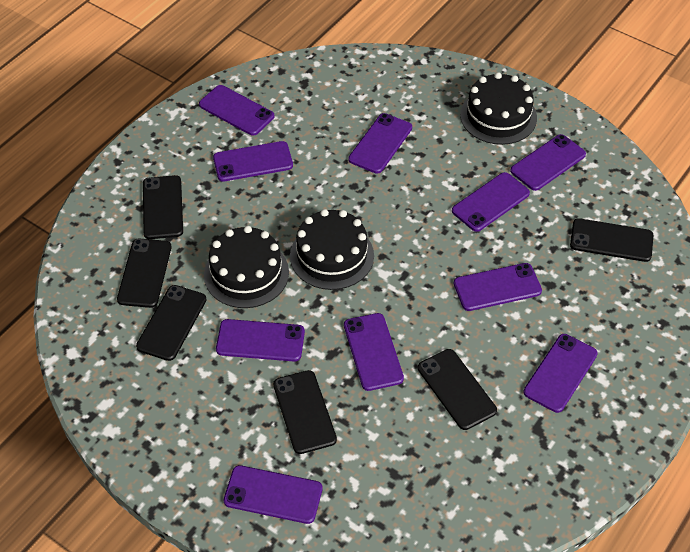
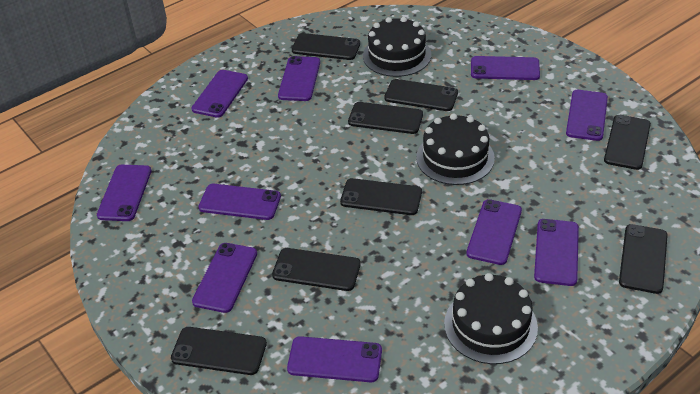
black phone: 6 -> 8

